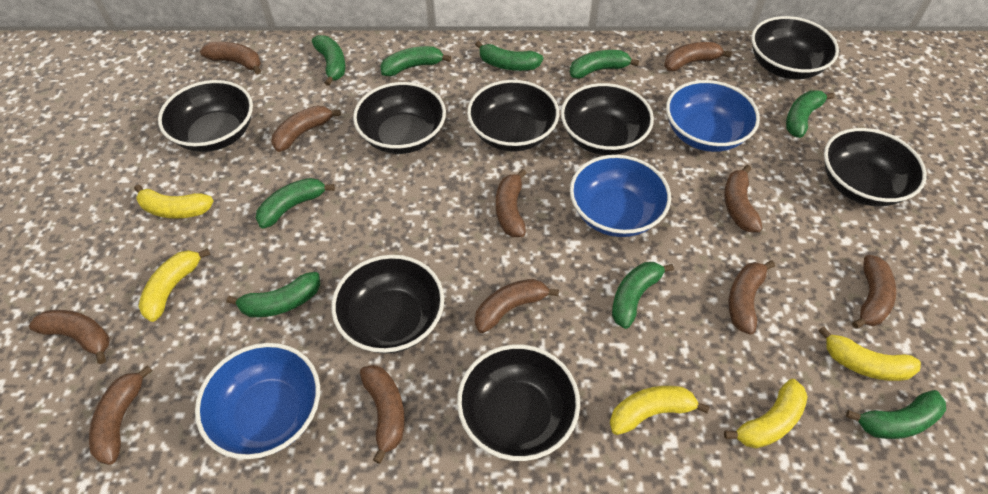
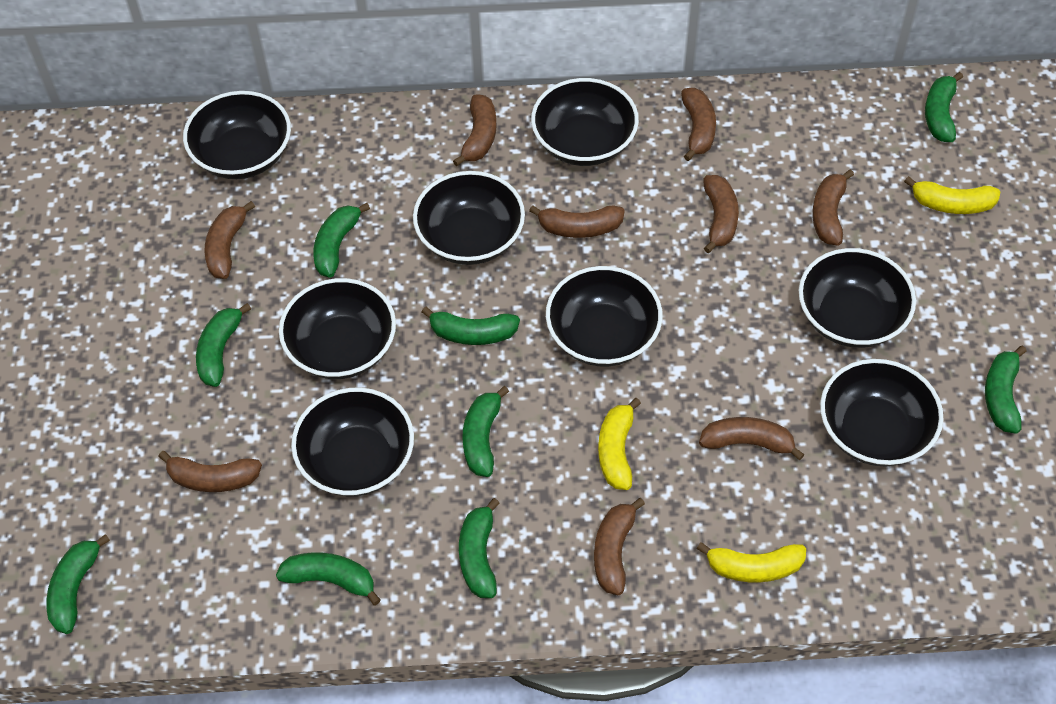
blue bowl: 3 -> 0
brown banana: 11 -> 9
yellow banana: 5 -> 3

